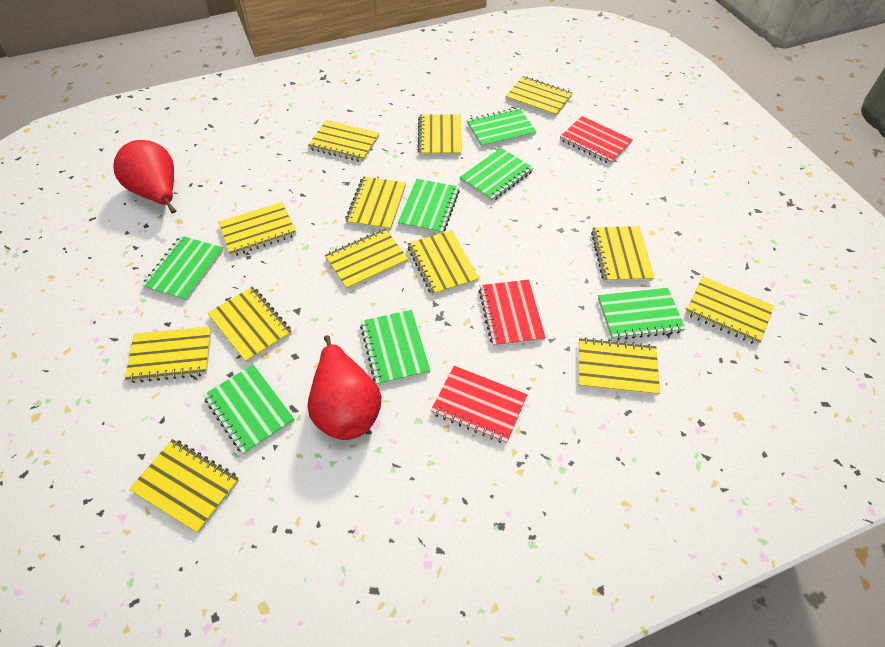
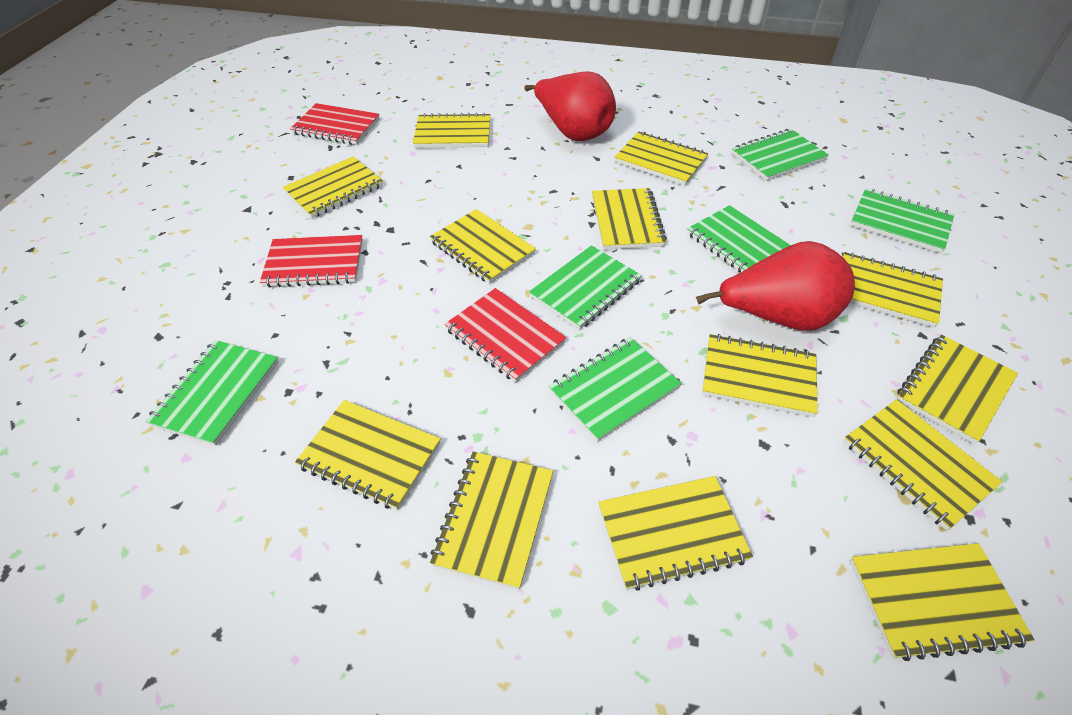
green notebook: 7 -> 6

